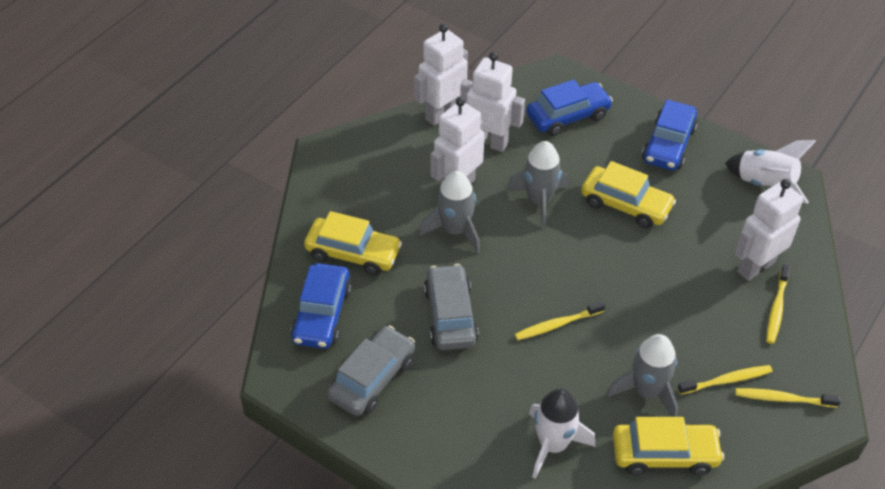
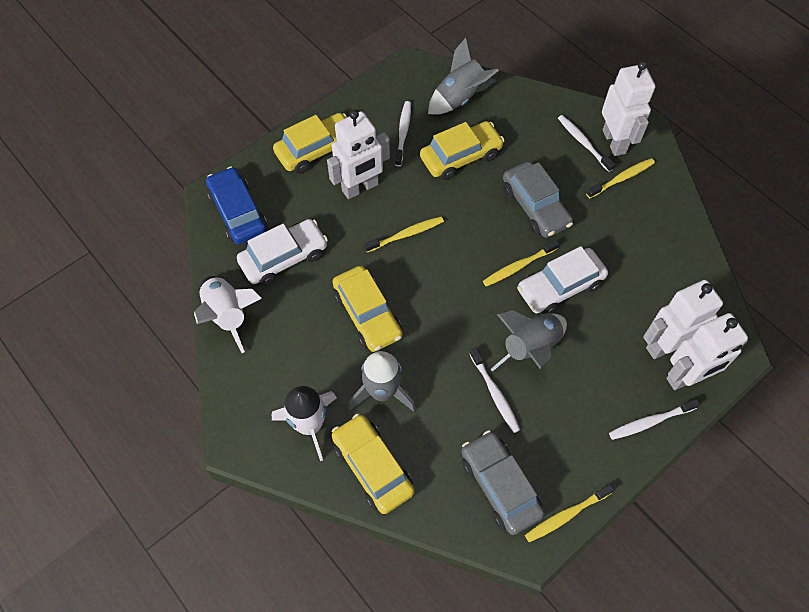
blue car: 3 -> 1
white car: 0 -> 2
white toothbrush: 0 -> 4
yellow car: 3 -> 4

